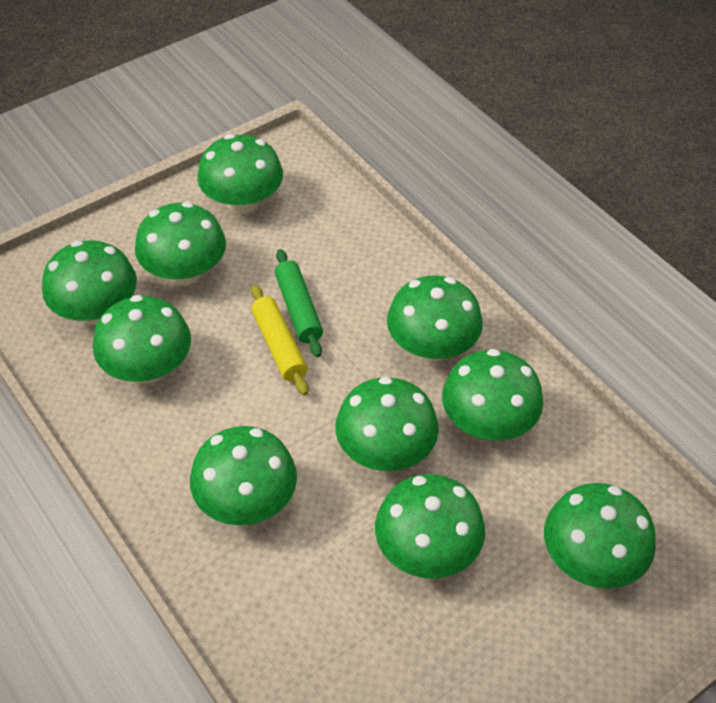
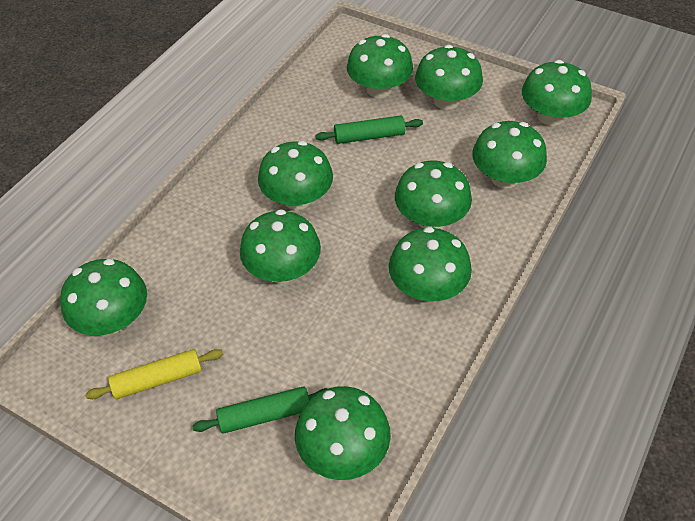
green rolling pin: 1 -> 2

